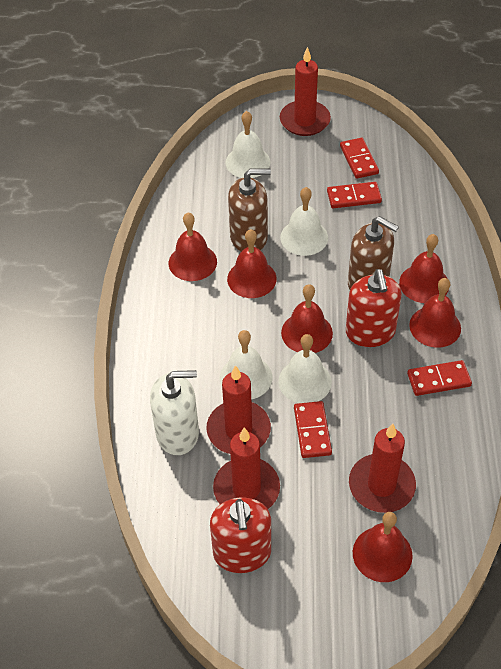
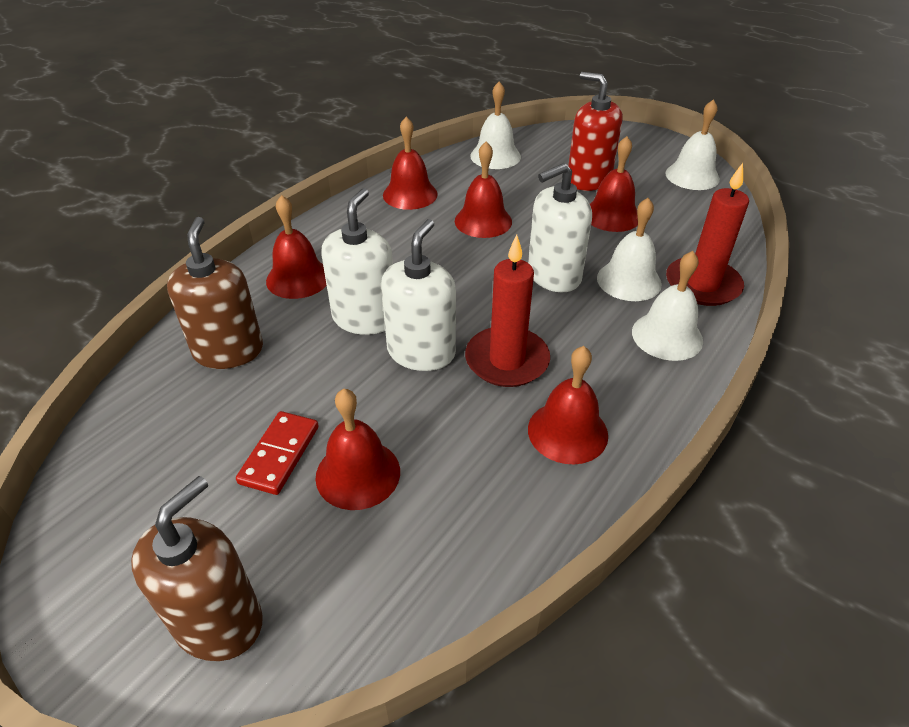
red candle: 4 -> 2
red domino: 4 -> 1
red soap dispenser: 2 -> 1
white soap dispenser: 1 -> 3

